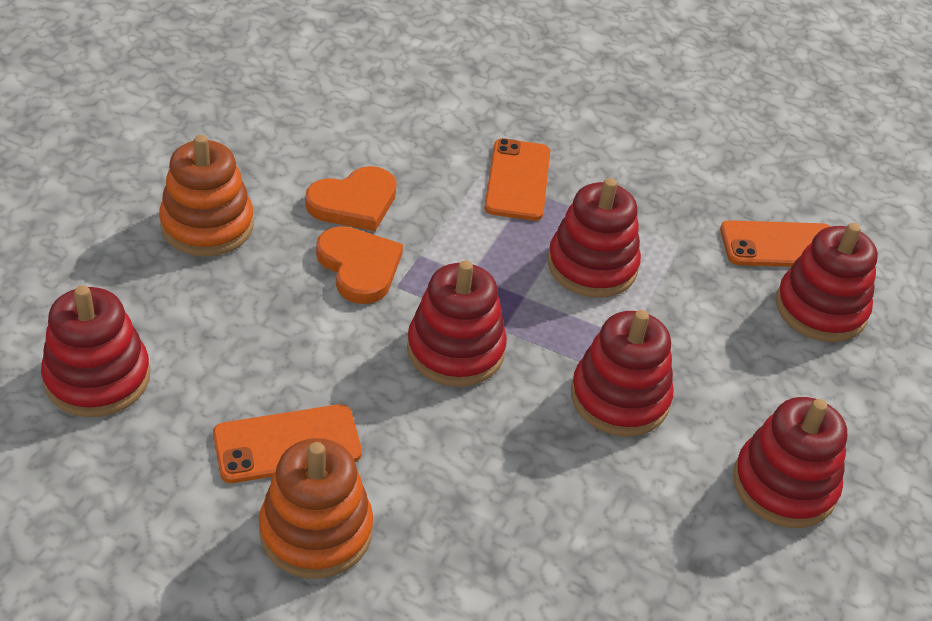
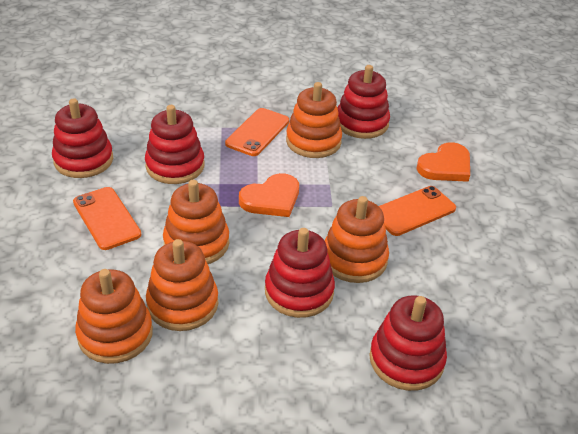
orange stacking toy: 2 -> 5
red stacking toy: 6 -> 5

